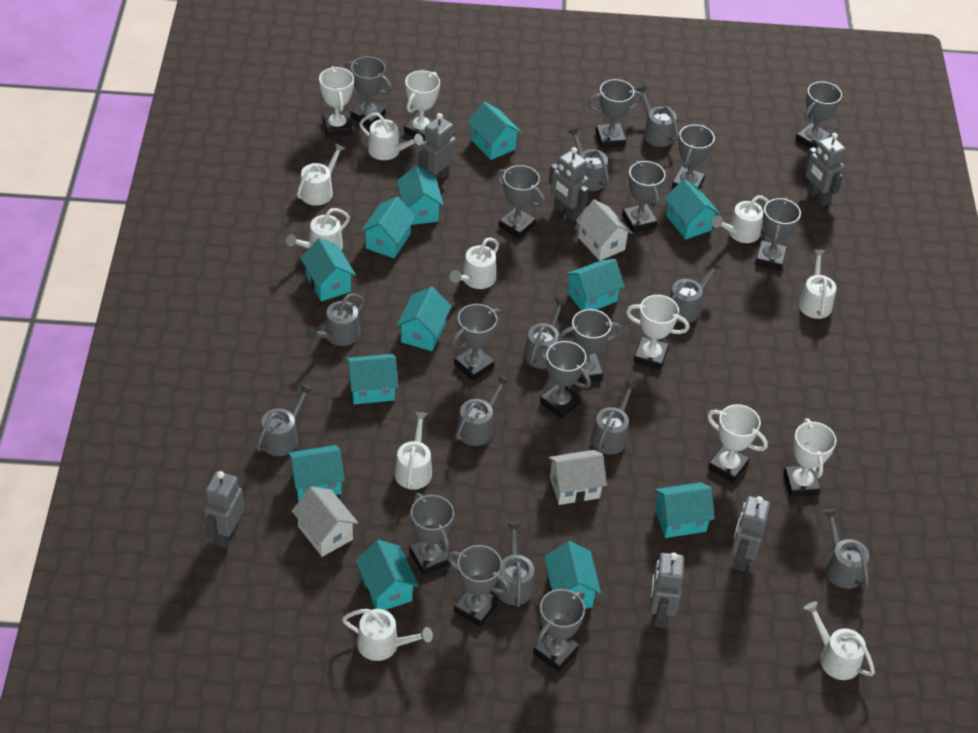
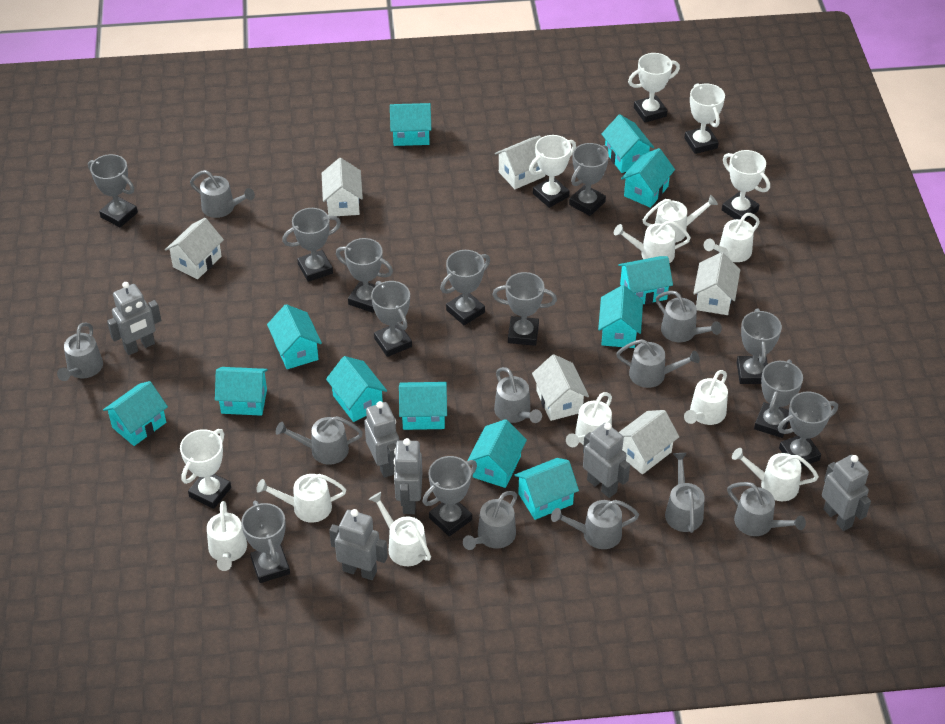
grey trophy: 13 -> 12
white house: 3 -> 6

